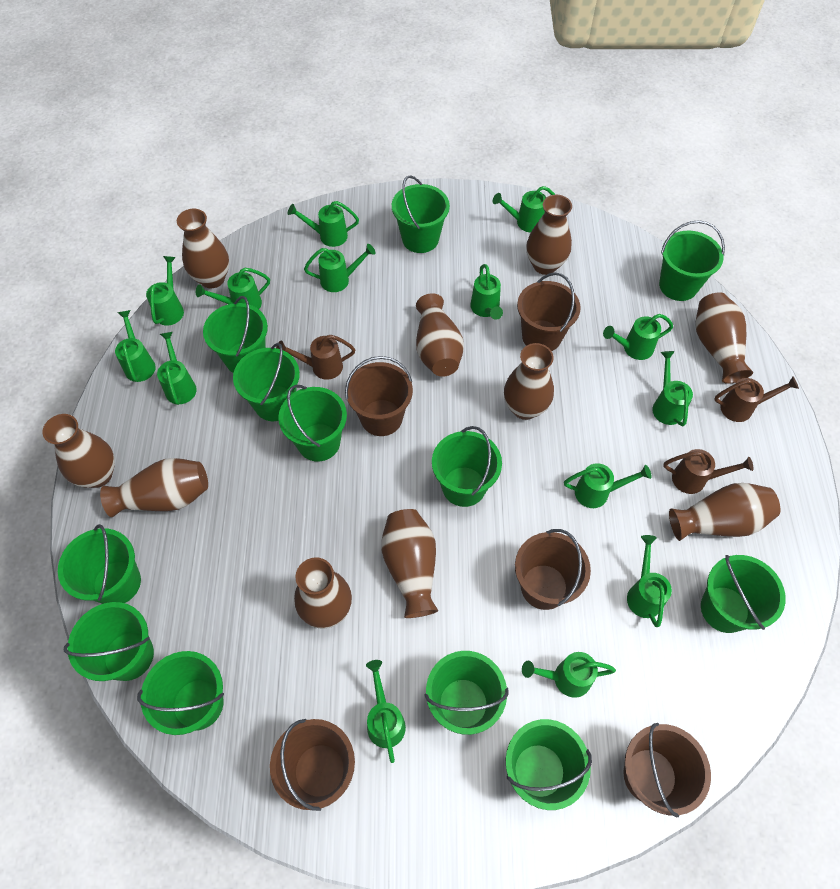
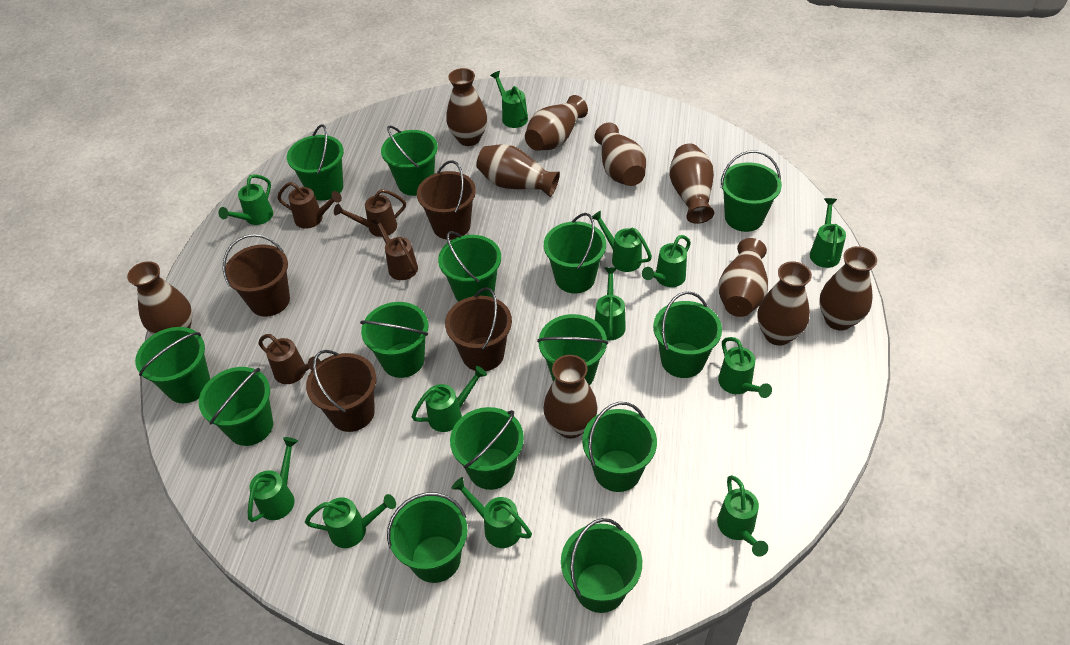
brown bucket: 5 -> 4
brown watering can: 3 -> 4
green bucket: 12 -> 14
green watering can: 14 -> 12

